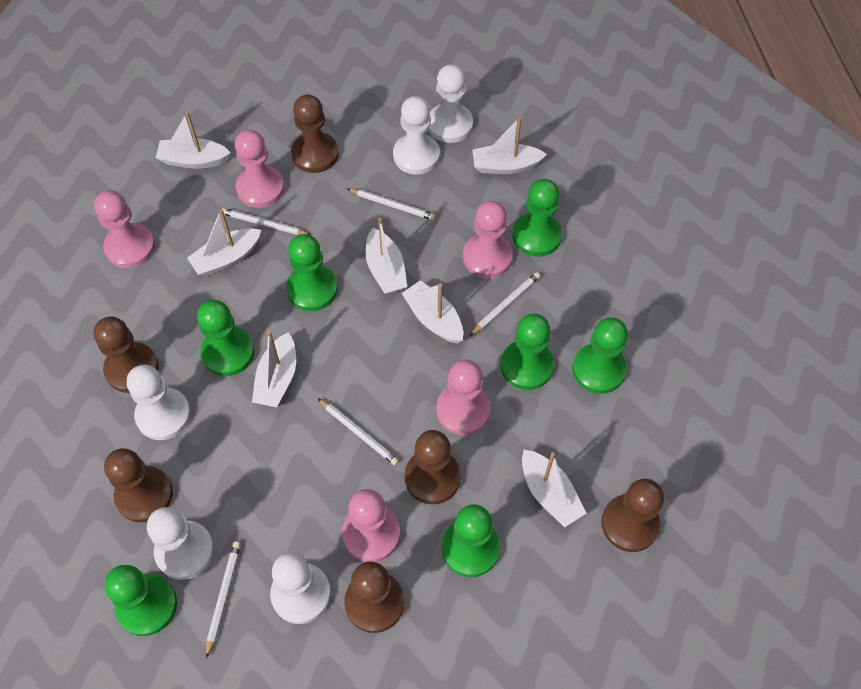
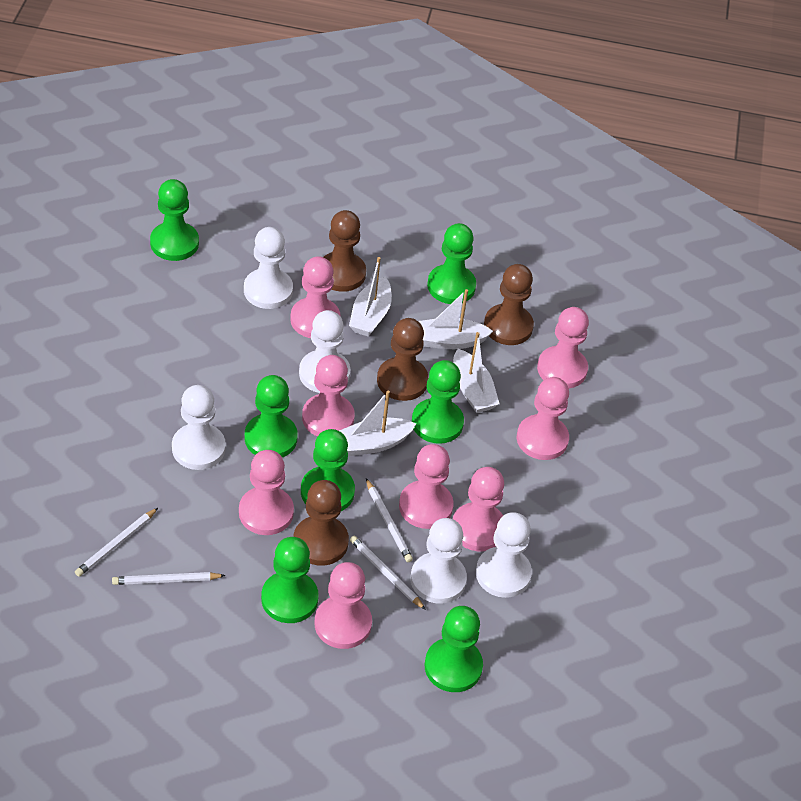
brown pawn: 6 -> 4
pink pawn: 5 -> 8
white boat: 7 -> 4
white pencil: 5 -> 4

